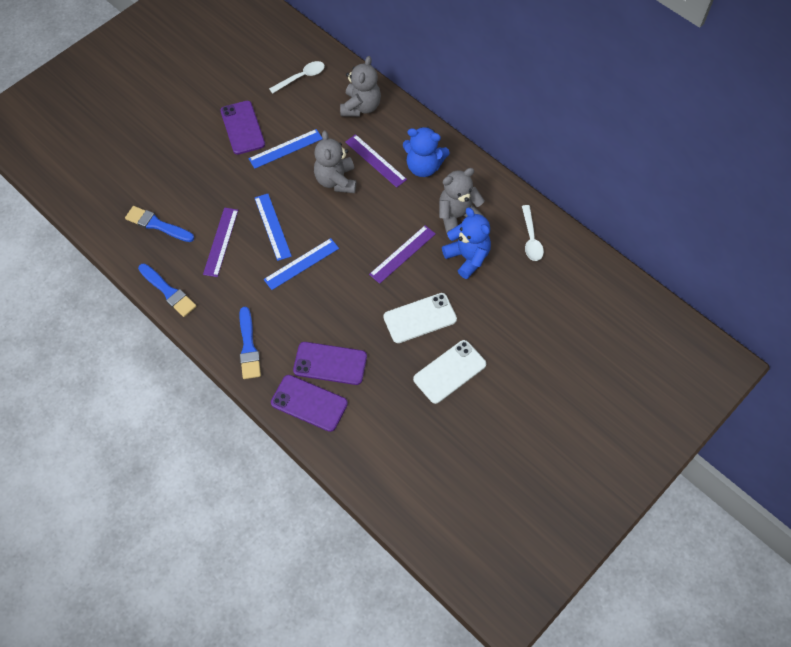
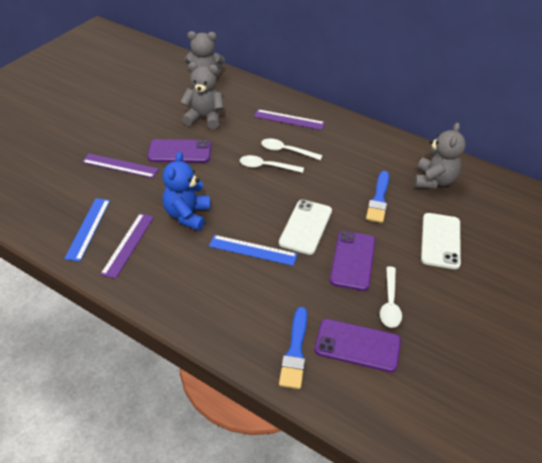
blue brush: 3 -> 2
blue ruler: 3 -> 2
blue teddy bear: 2 -> 1
white spoon: 2 -> 3

